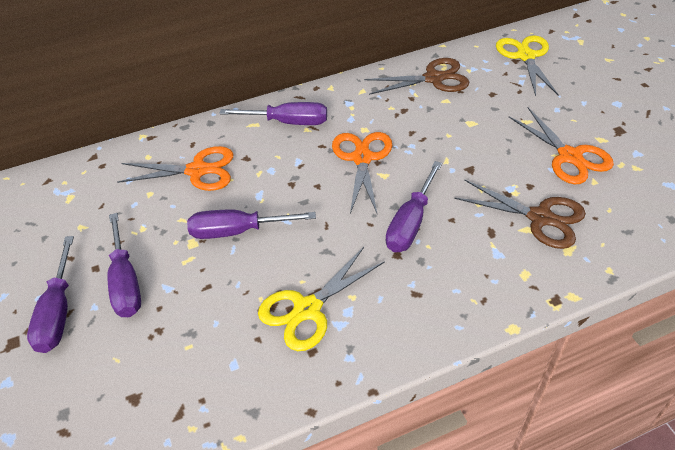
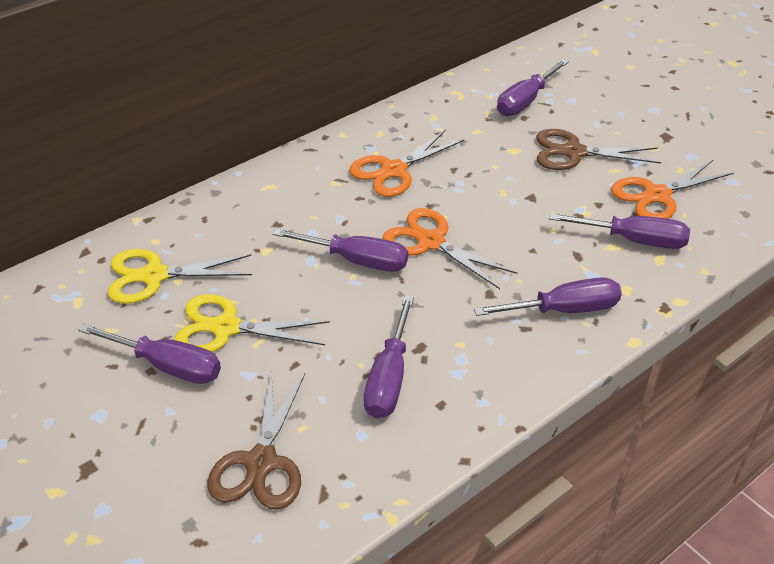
purple screwdriver: 5 -> 6

